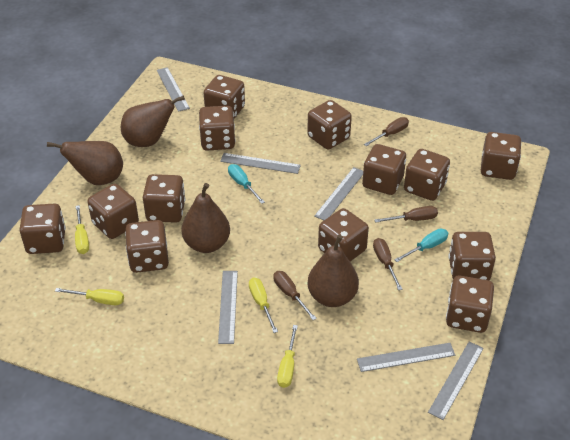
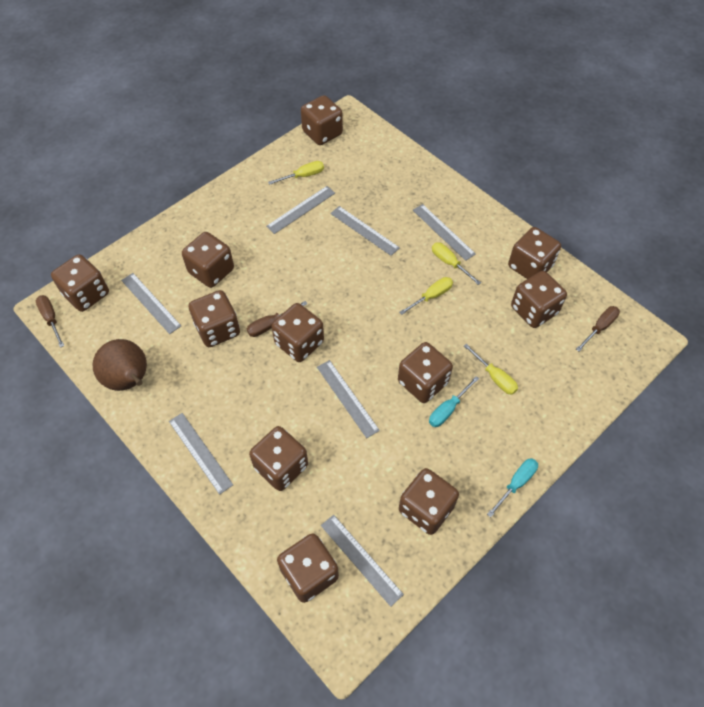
brown dice: 13 -> 11
brown pear: 4 -> 1
brown screwdriver: 4 -> 3
grey ruler: 6 -> 7

